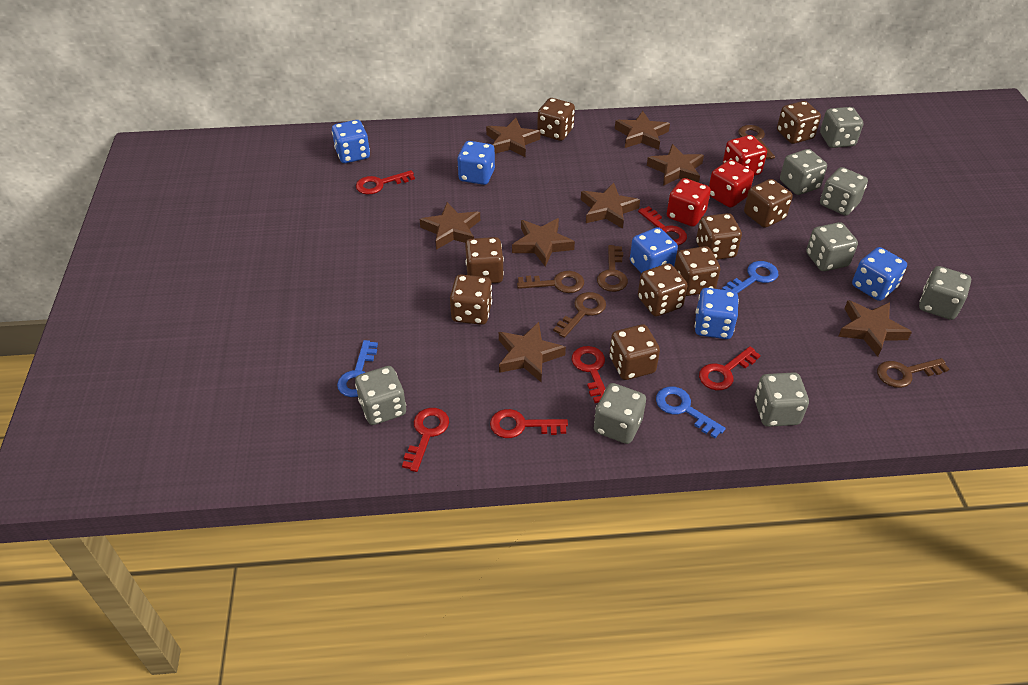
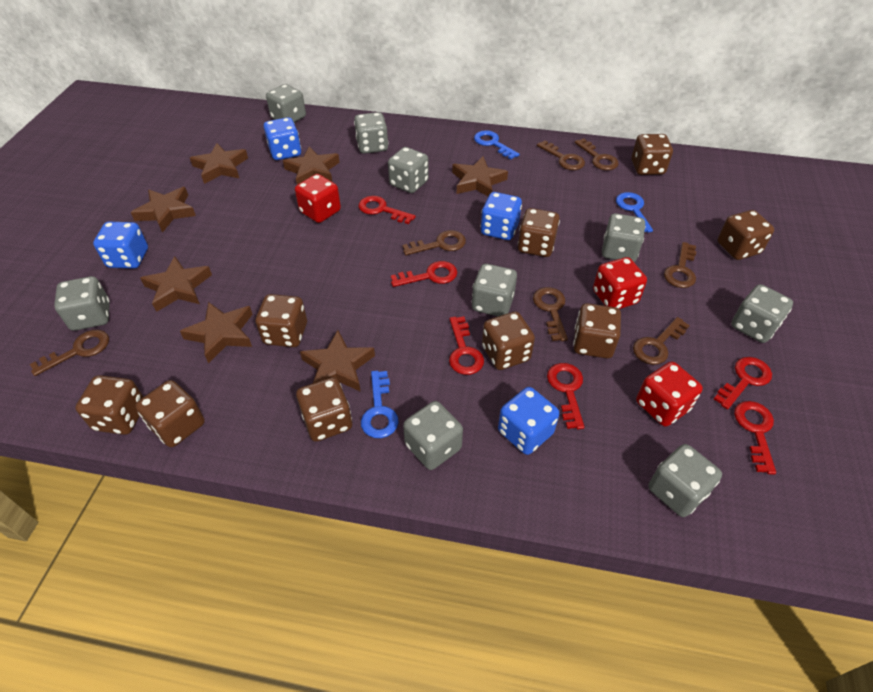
blue dice: 5 -> 4
brown key: 5 -> 7
brown star: 8 -> 7
grey dice: 8 -> 9

